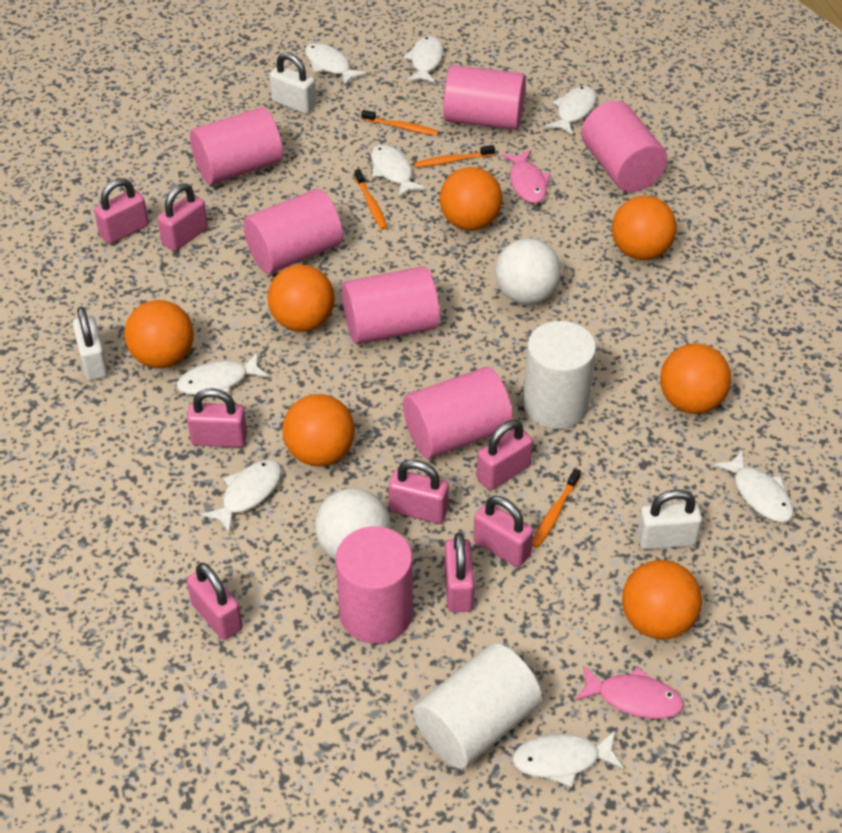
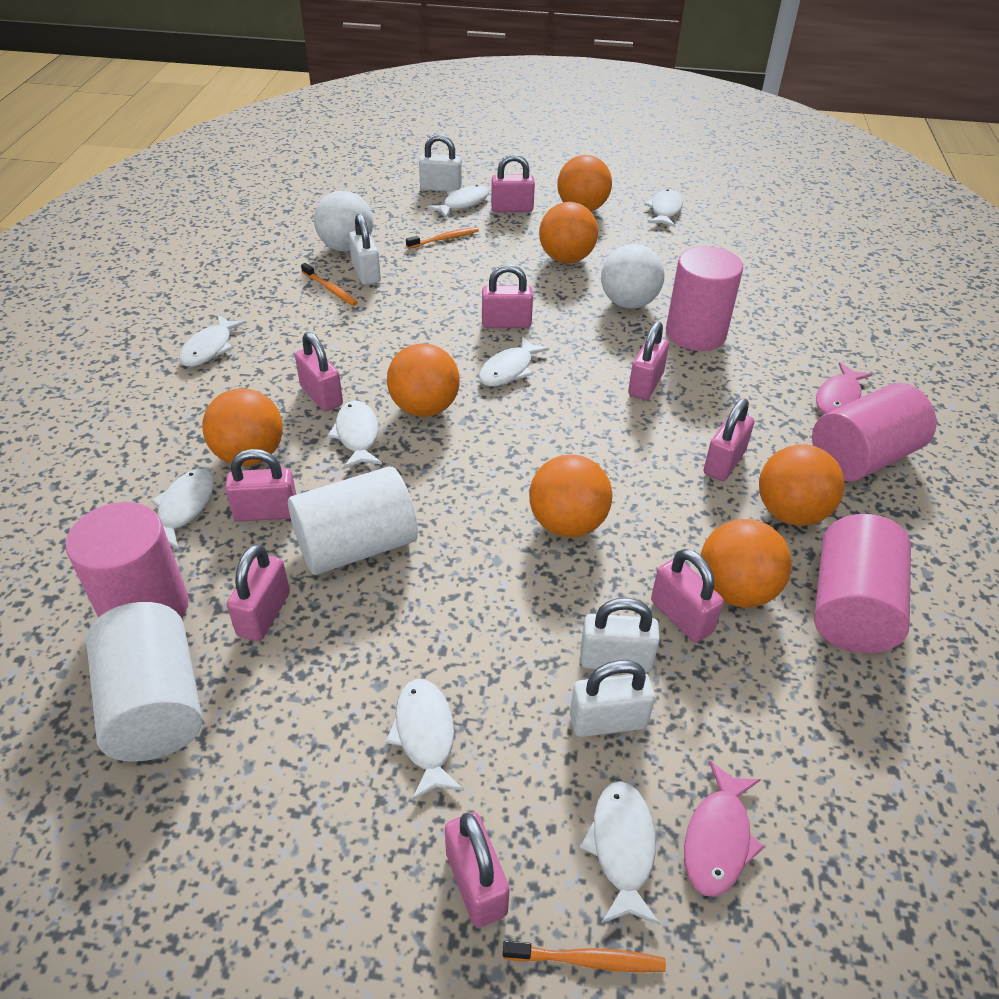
orange toothbrush: 4 -> 3
pink cylinder: 7 -> 4
pink padlock: 8 -> 9
white padlock: 3 -> 4

